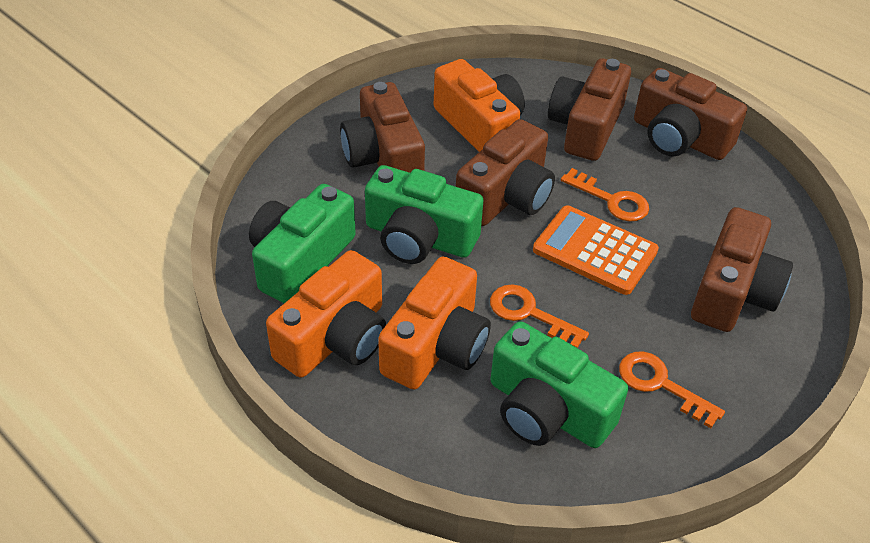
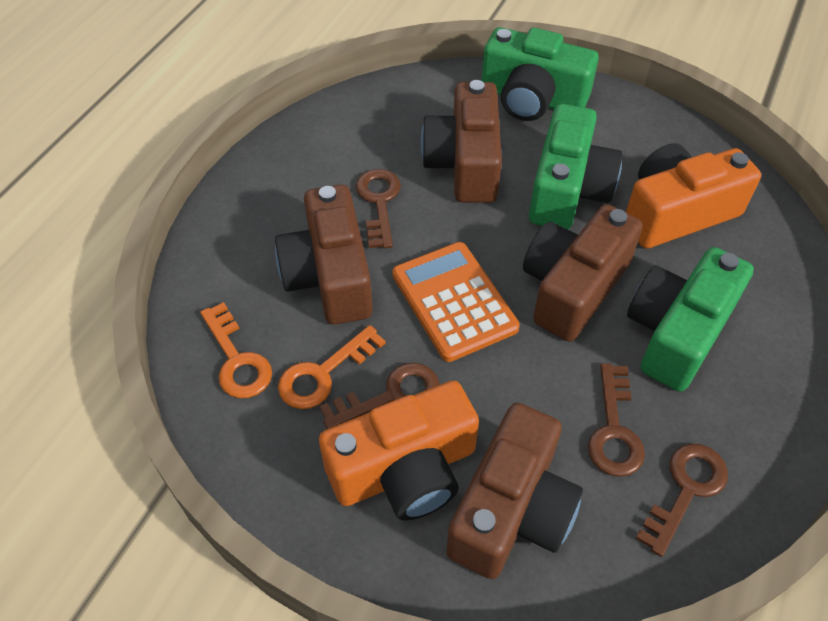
brown camera: 5 -> 4
brown key: 0 -> 4
orange camera: 3 -> 2
orange key: 3 -> 2

